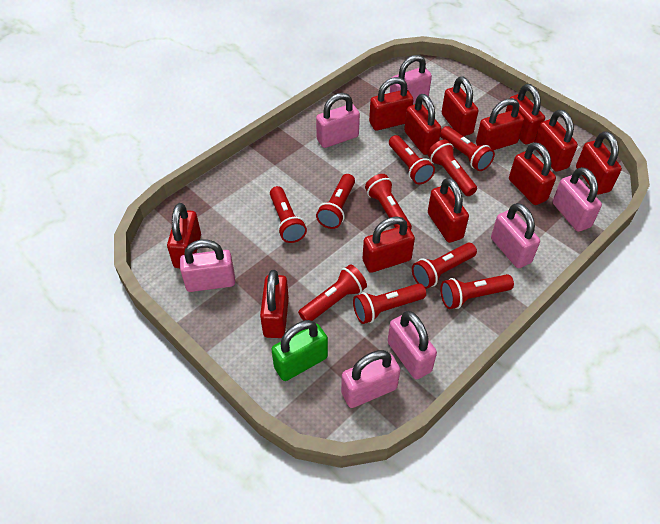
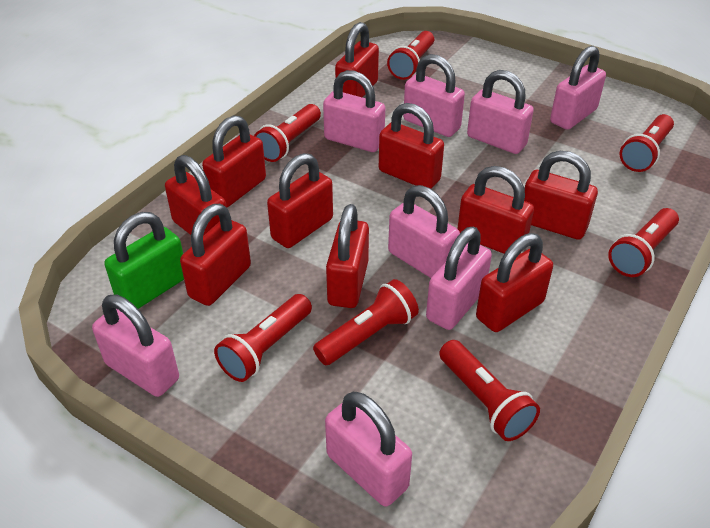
pink padlock: 7 -> 8
red flashlight: 10 -> 7
red padlock: 12 -> 10

